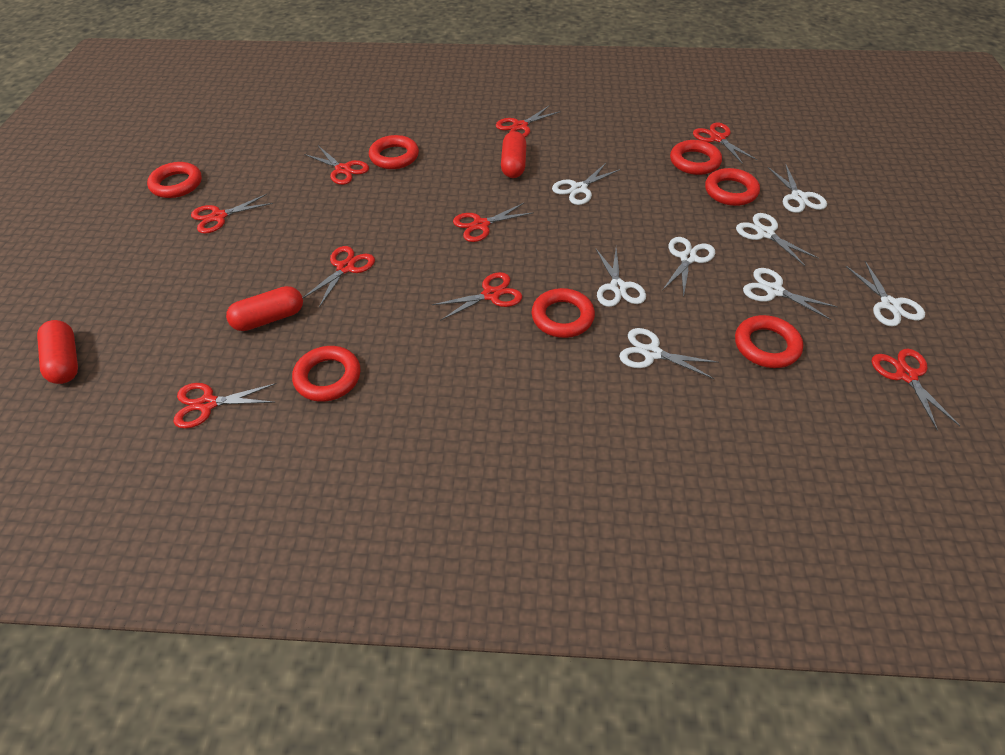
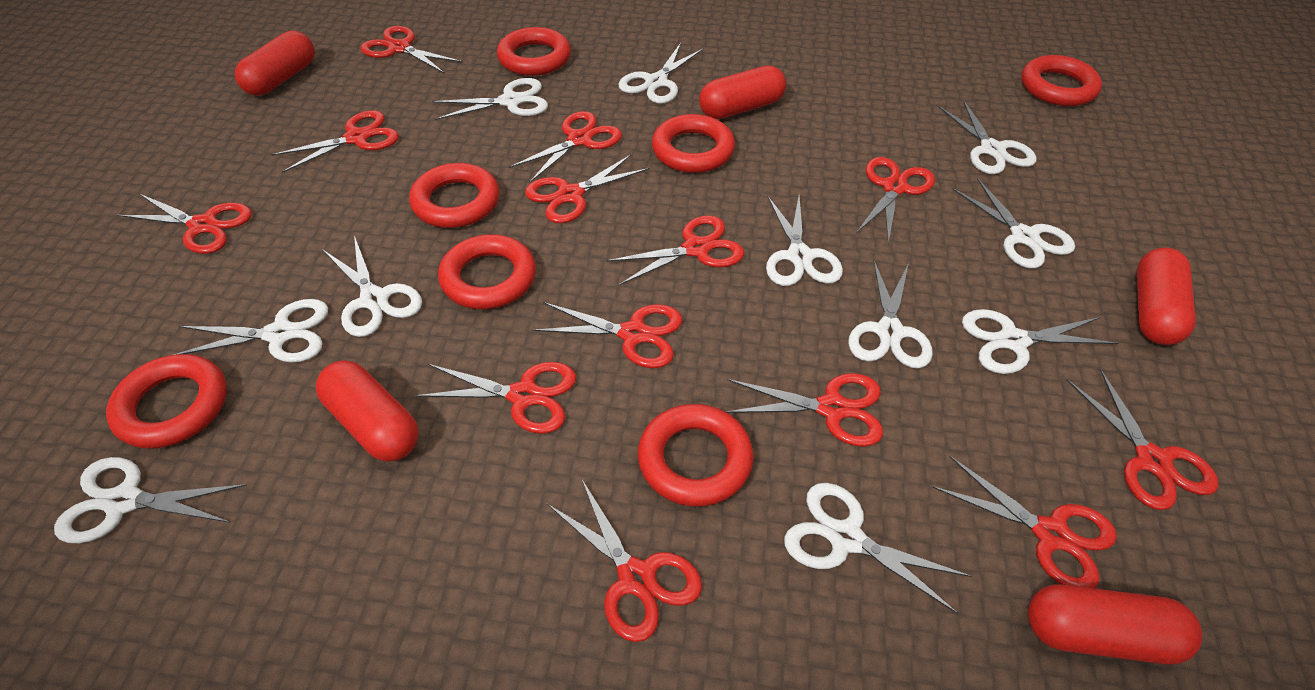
red capsule: 3 -> 5
red scissors: 9 -> 13
white scissors: 8 -> 11

